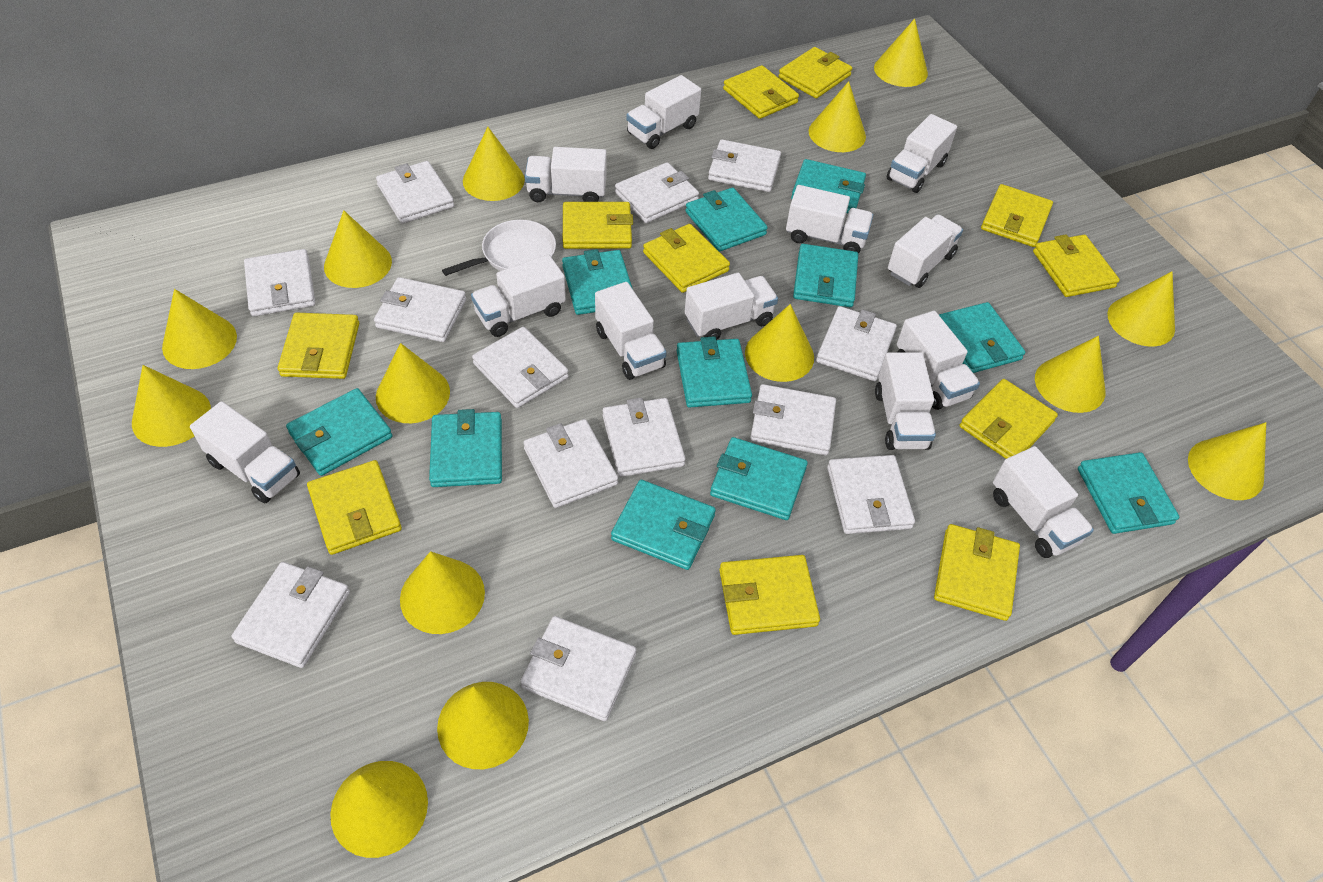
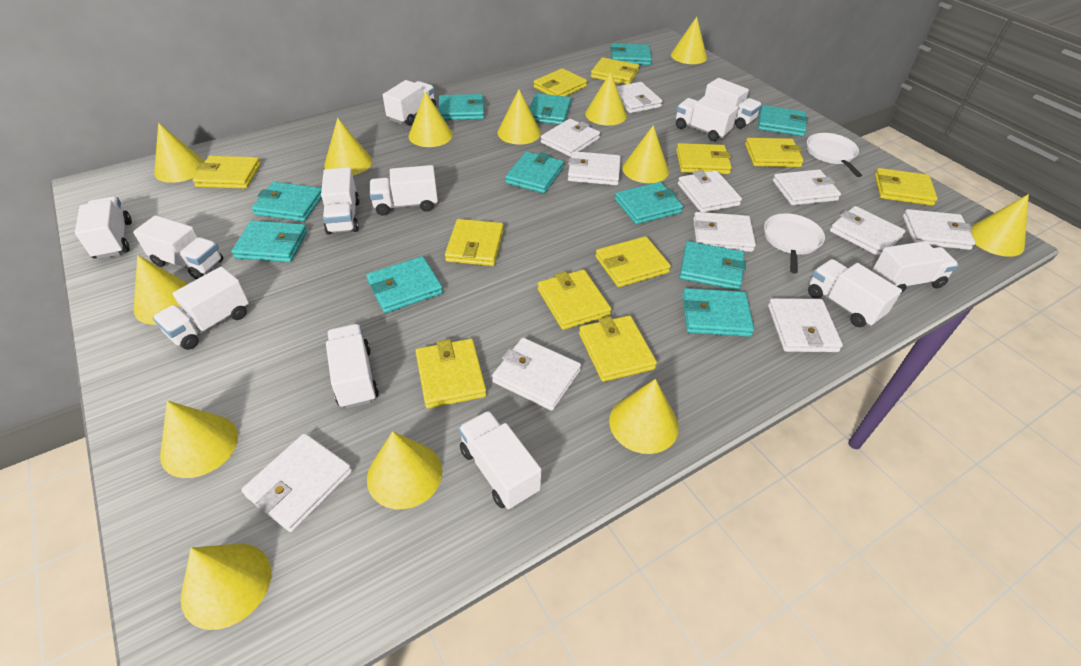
white pan: 1 -> 2
white wallet: 13 -> 11
yellow cone: 14 -> 13

